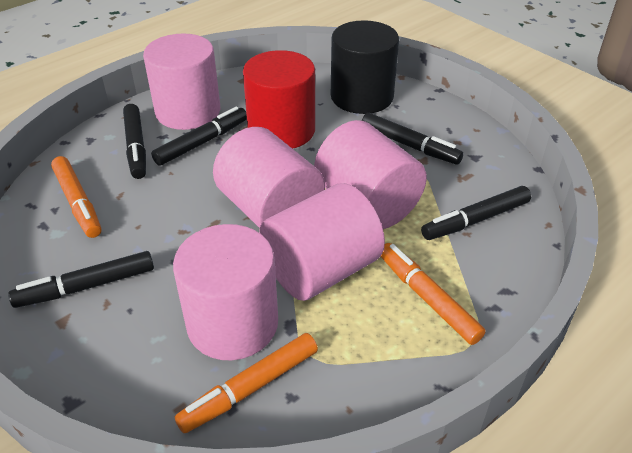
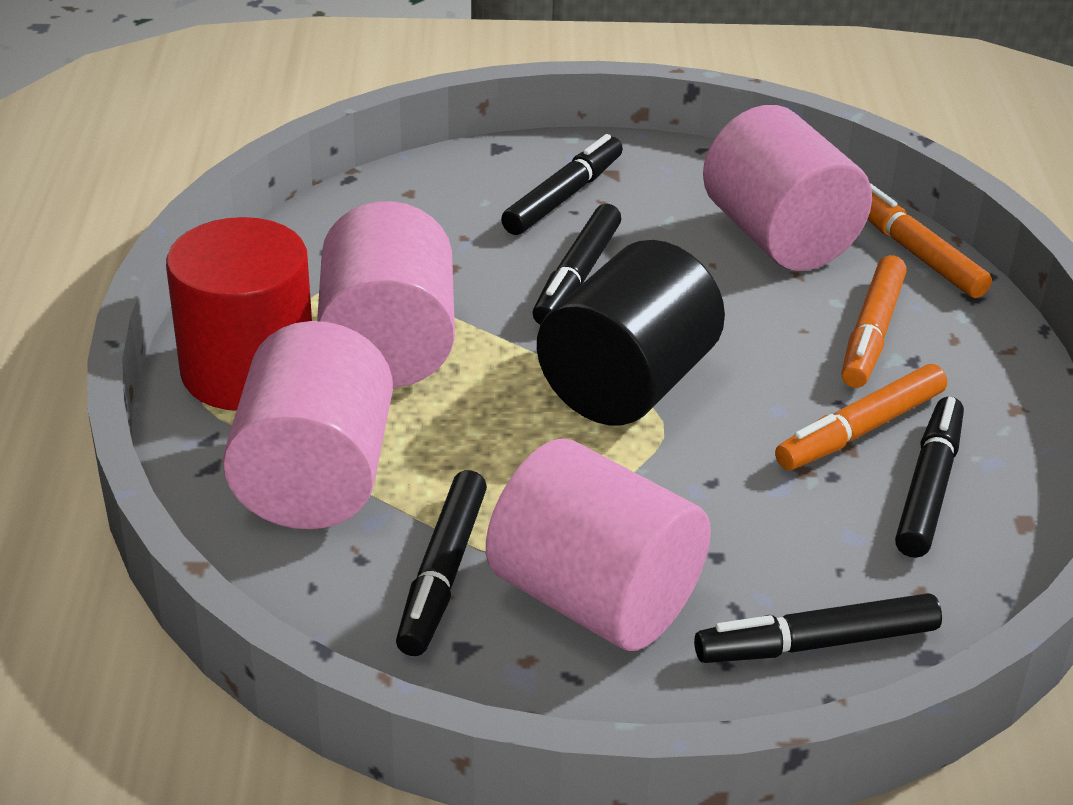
pink cylinder: 5 -> 4

